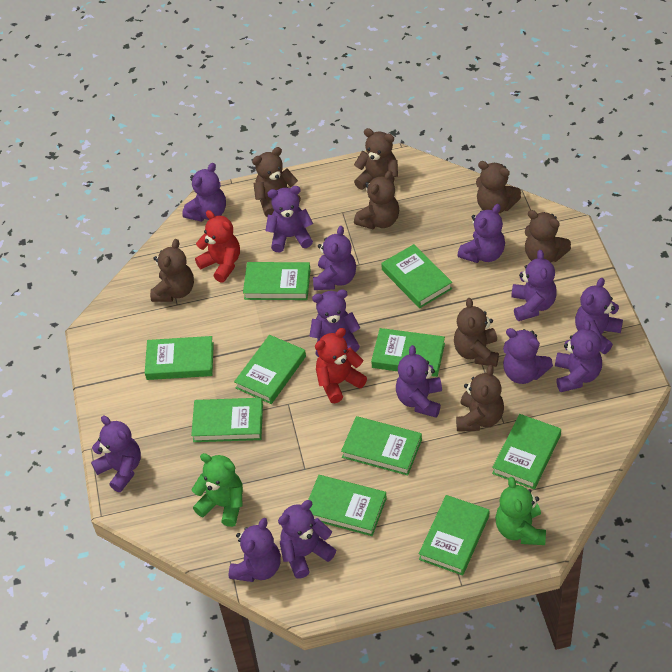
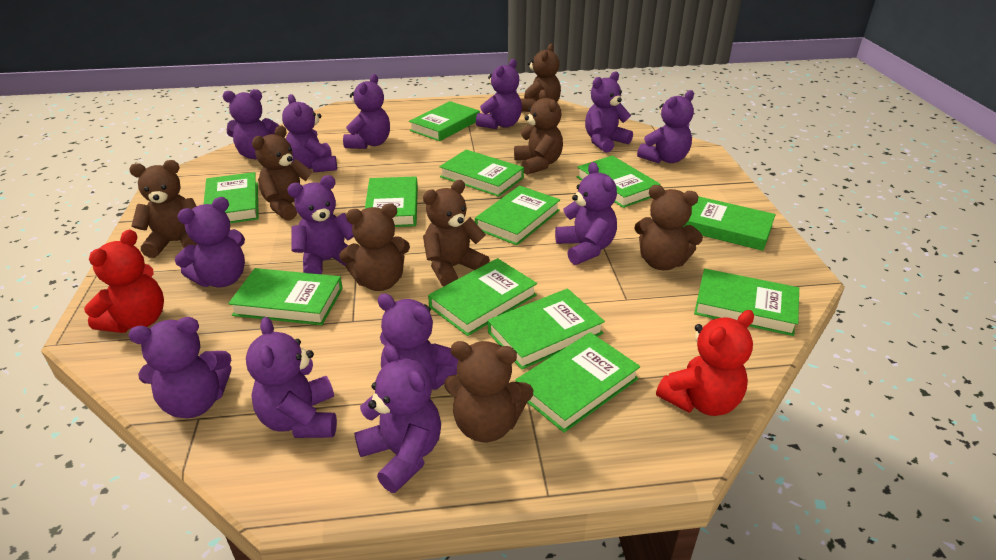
green book: 10 -> 12
green teddy bear: 2 -> 0

